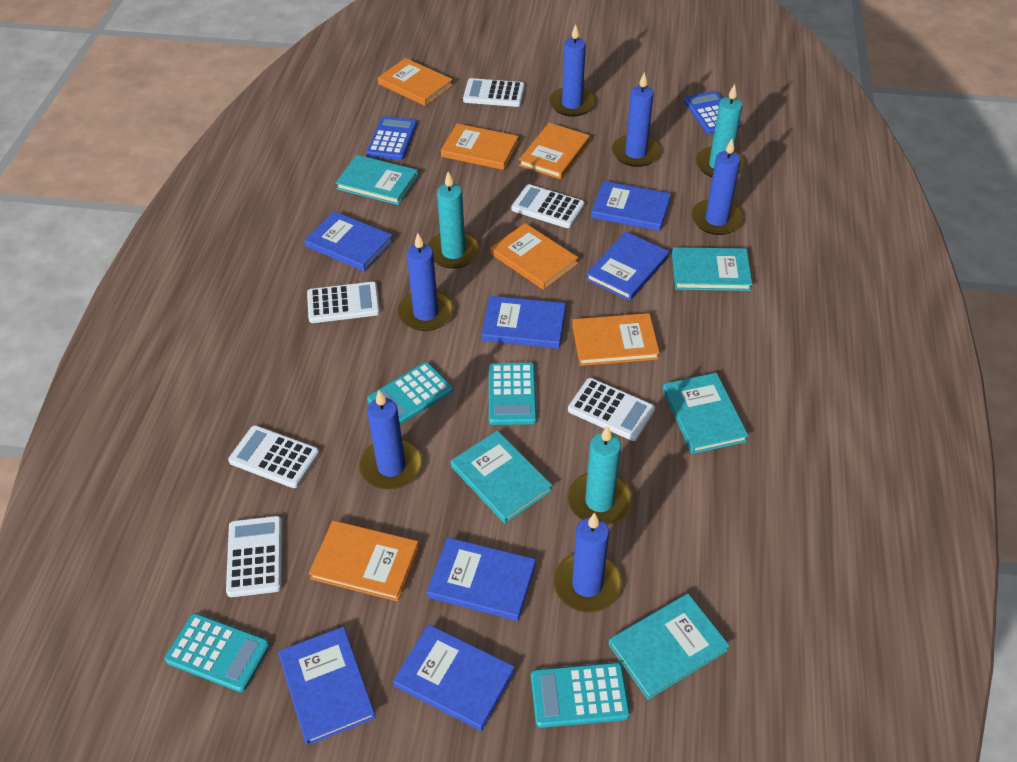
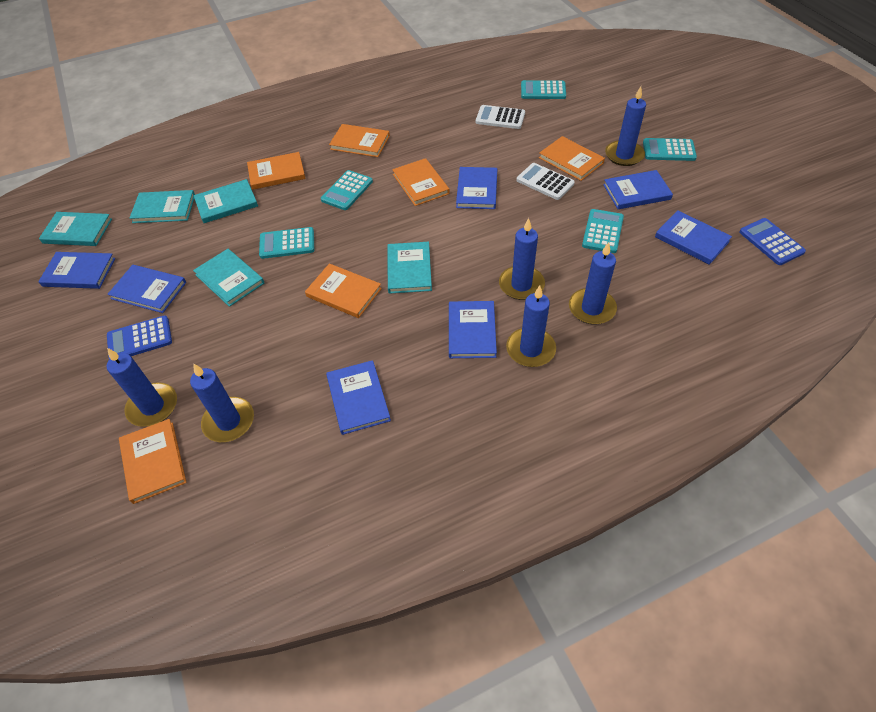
turquoise calculator: 4 -> 5
turquoise candle: 3 -> 0
white calculator: 6 -> 2

